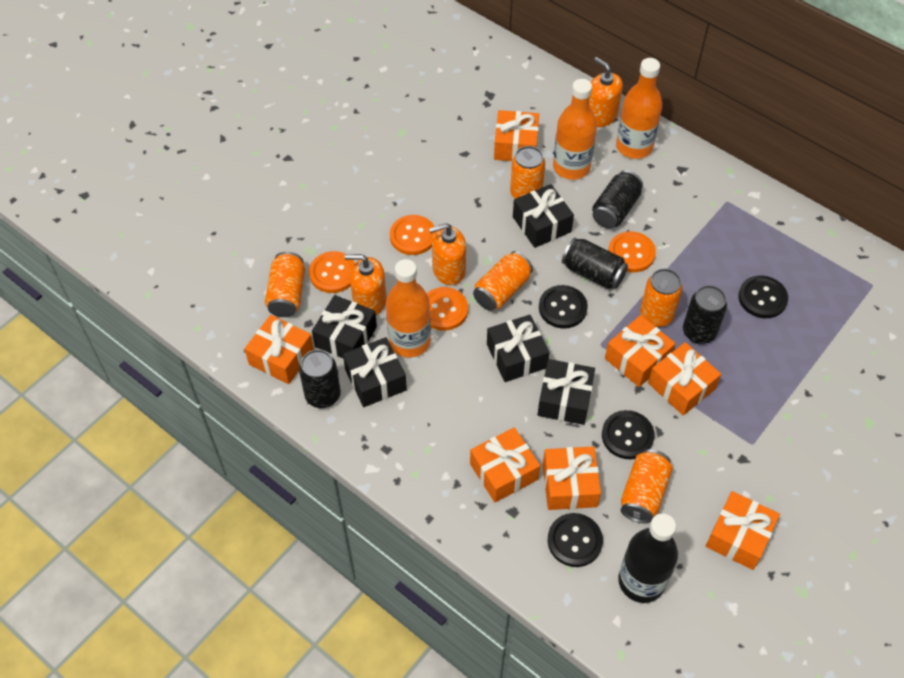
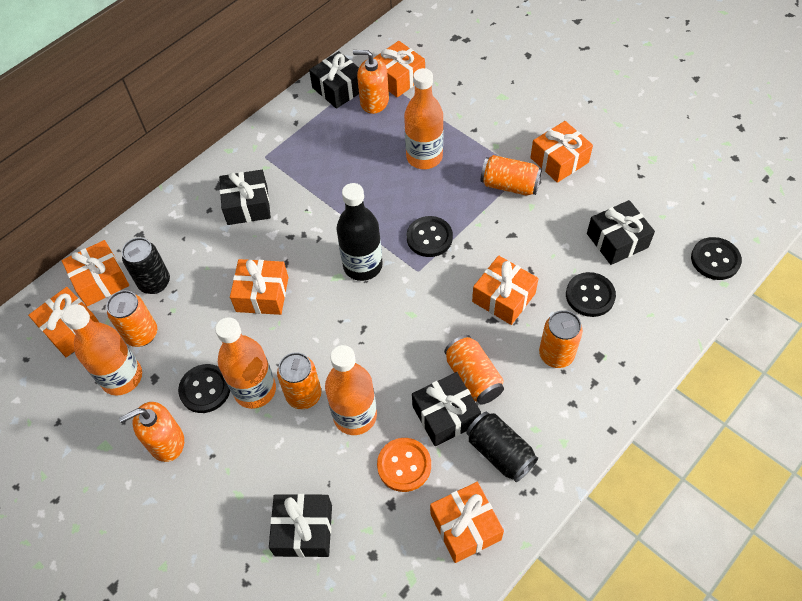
black can: 4 -> 2
orange bottle: 3 -> 4
orange button: 4 -> 1
orange soap dispenser: 3 -> 2

